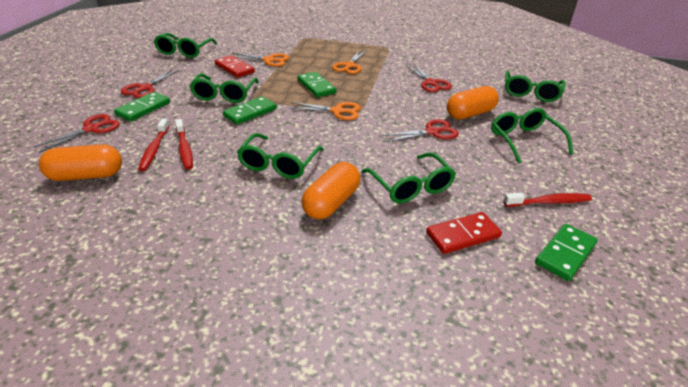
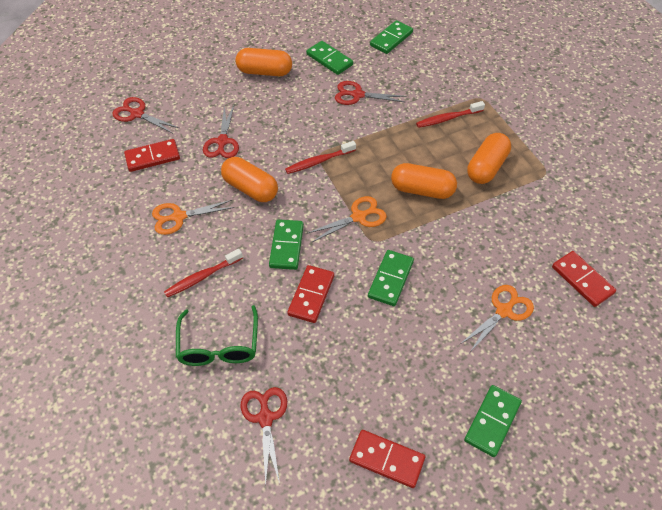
green domino: 4 -> 5
green glasses: 6 -> 1
orange capsule: 3 -> 4
red domino: 2 -> 4

